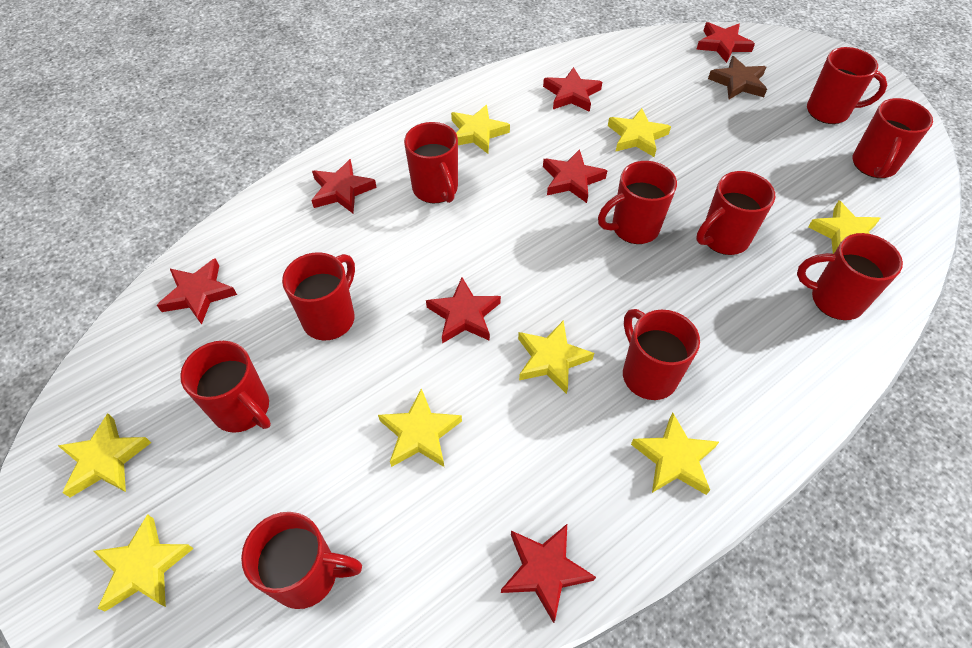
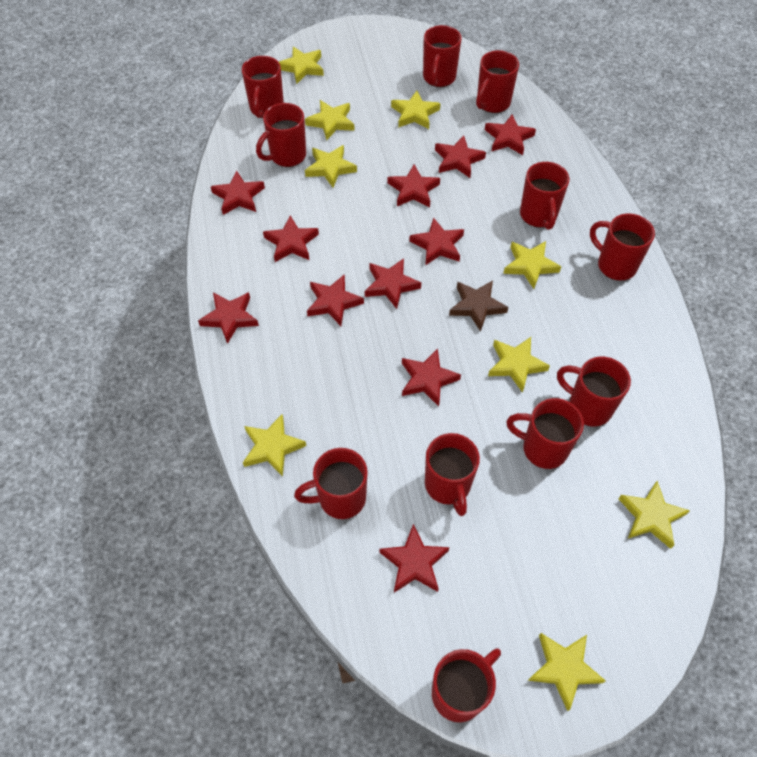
red mug: 10 -> 11
red star: 7 -> 11
yellow star: 8 -> 9

